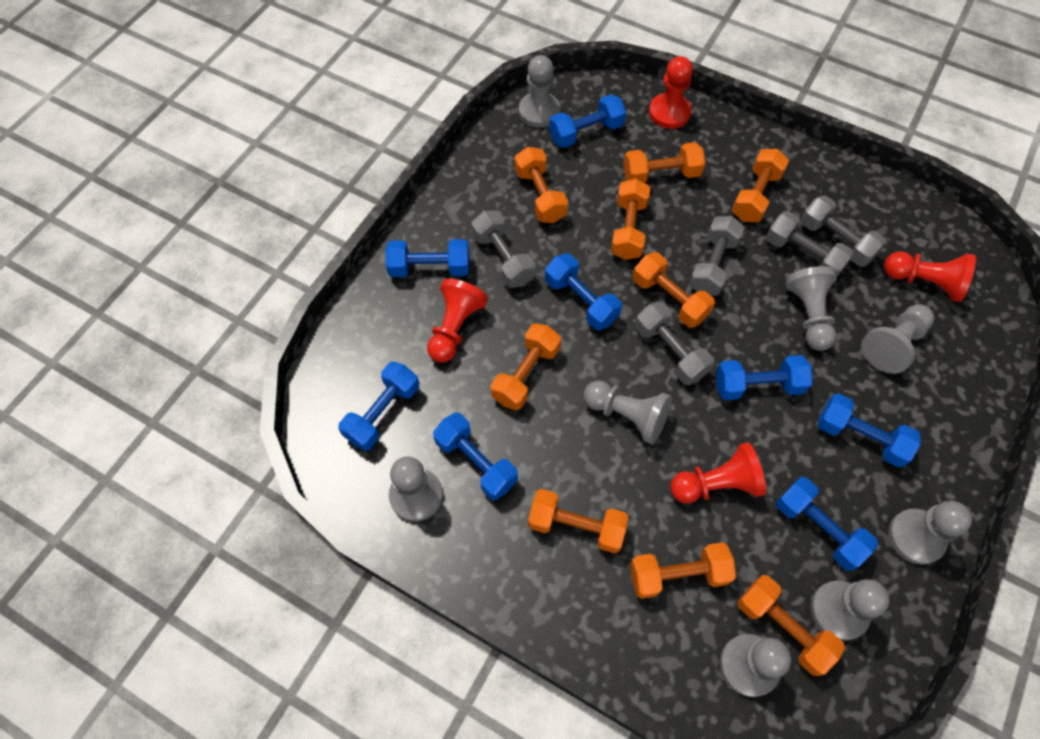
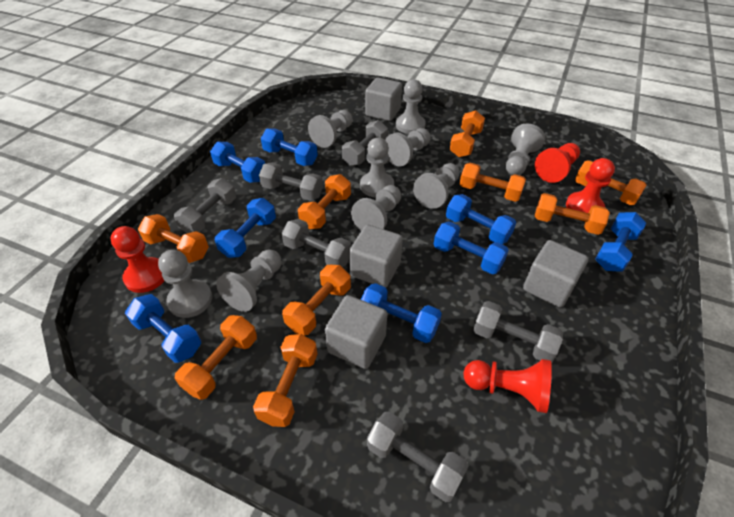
grey cube: 0 -> 4
grey dumbbell: 5 -> 6
grey pawn: 8 -> 9

